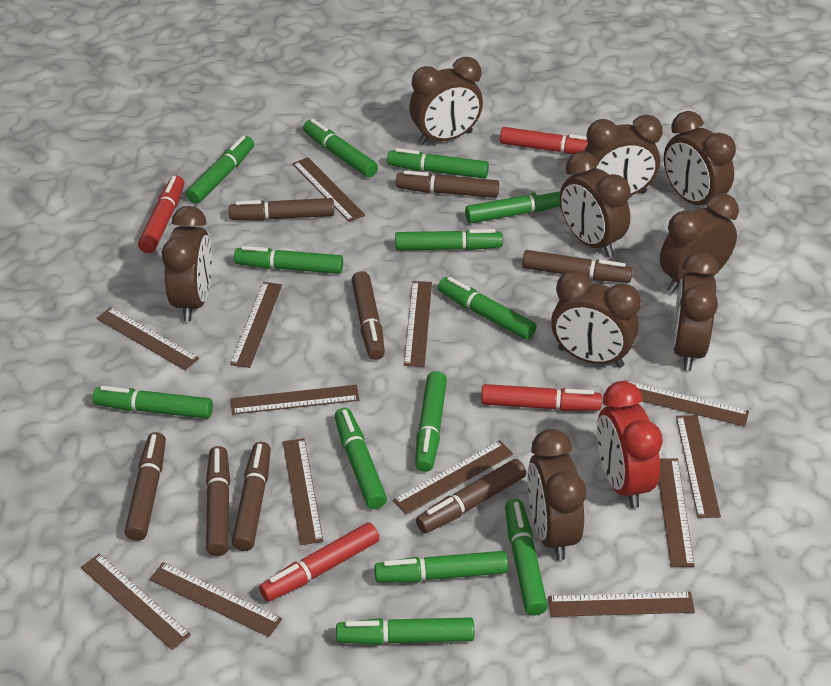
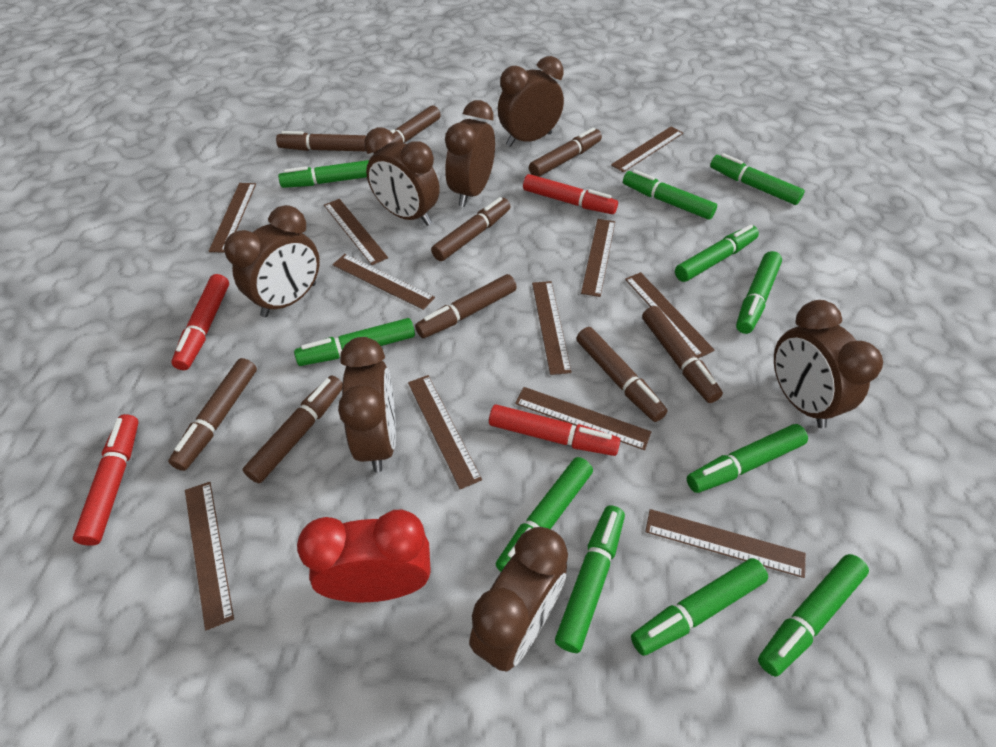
brown clock: 9 -> 7
brown marker: 8 -> 9
brown ruler: 13 -> 11
green marker: 13 -> 11

